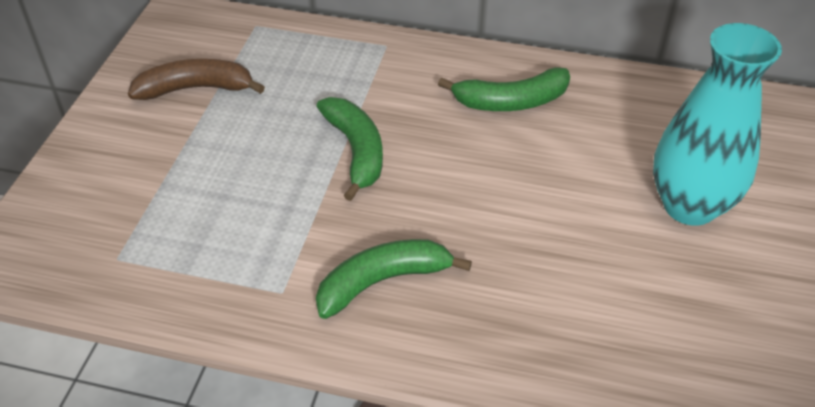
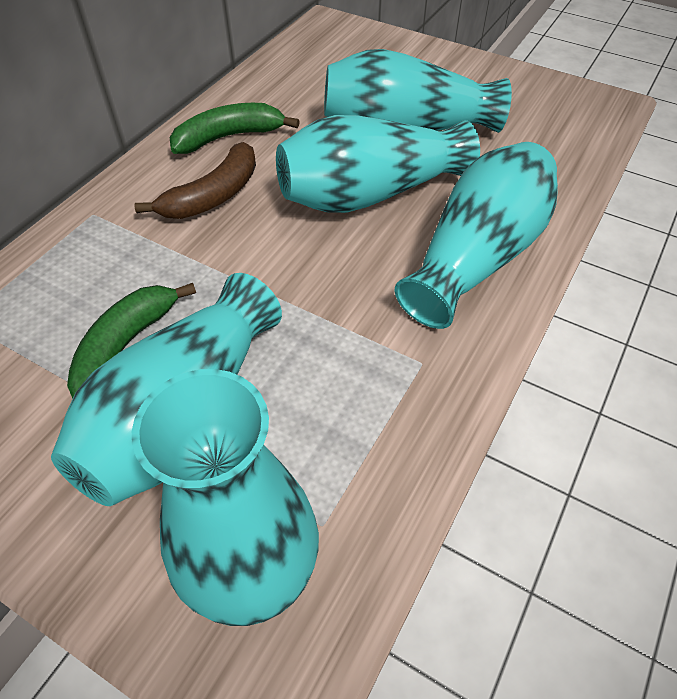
green banana: 3 -> 2
turquoise vase: 1 -> 5

